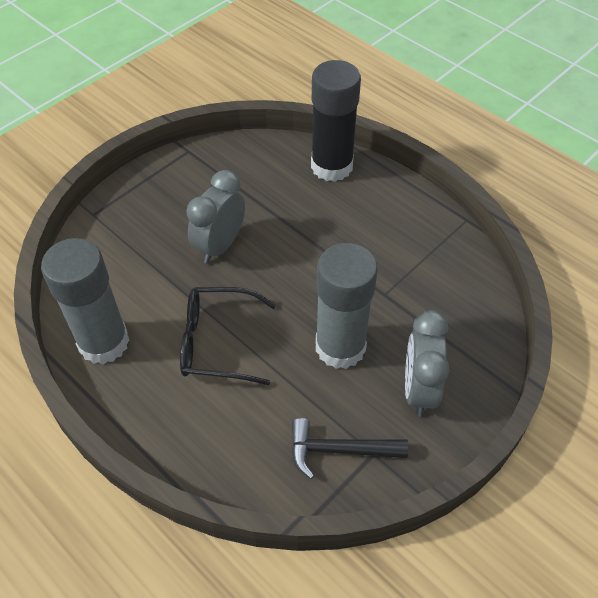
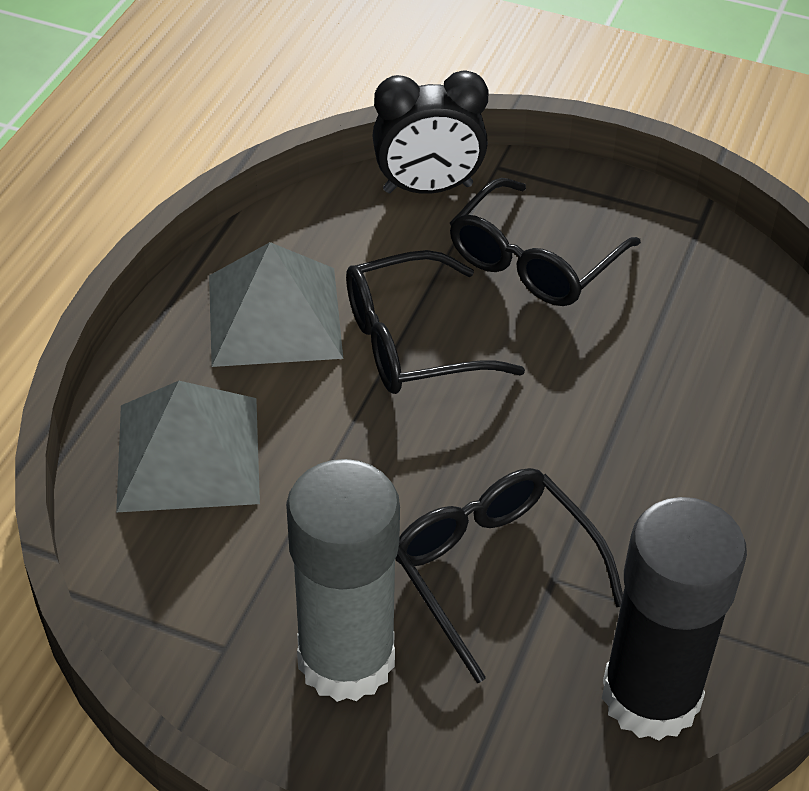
black clock: 0 -> 1
black glasses: 1 -> 3
black hammer: 1 -> 0
grey clock: 2 -> 0
grey glue stick: 2 -> 1
grey pyramid: 0 -> 2

